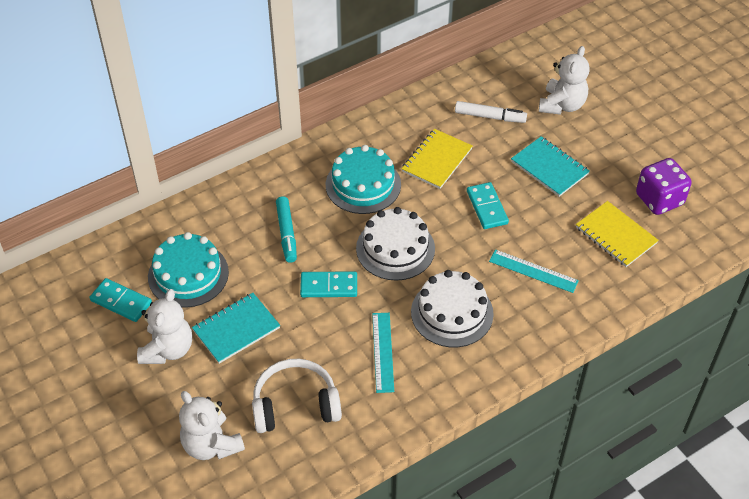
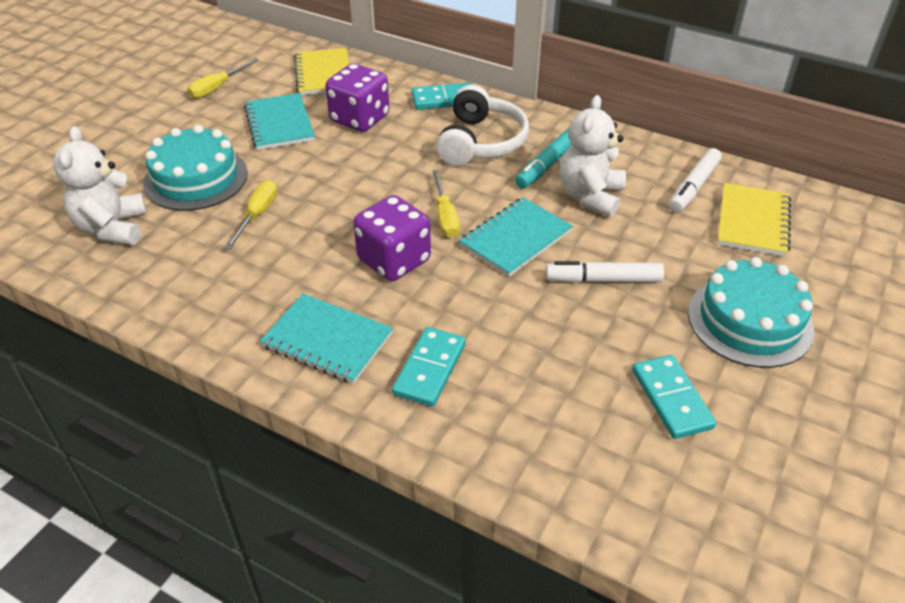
purple dice: 1 -> 2
turquoise notebook: 2 -> 3
turquoise ruler: 2 -> 0
white cake: 2 -> 0
white marker: 1 -> 2
white teddy bear: 3 -> 2
yellow screwdriver: 0 -> 3

